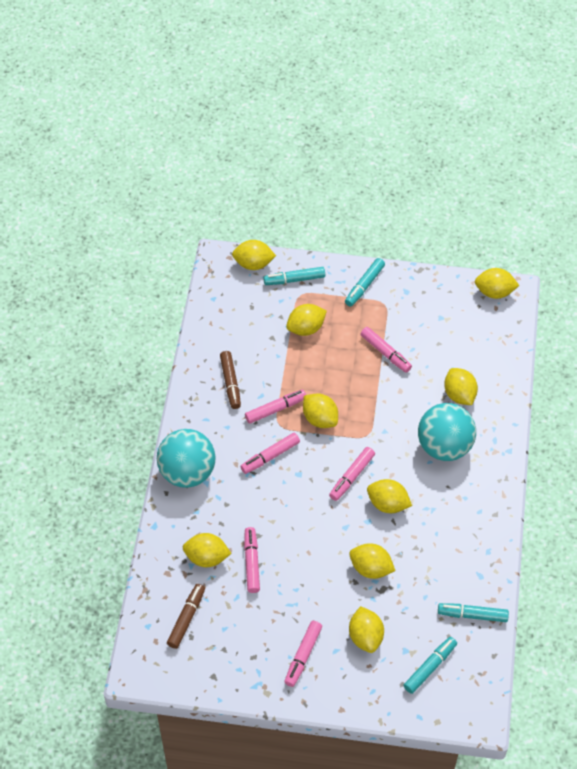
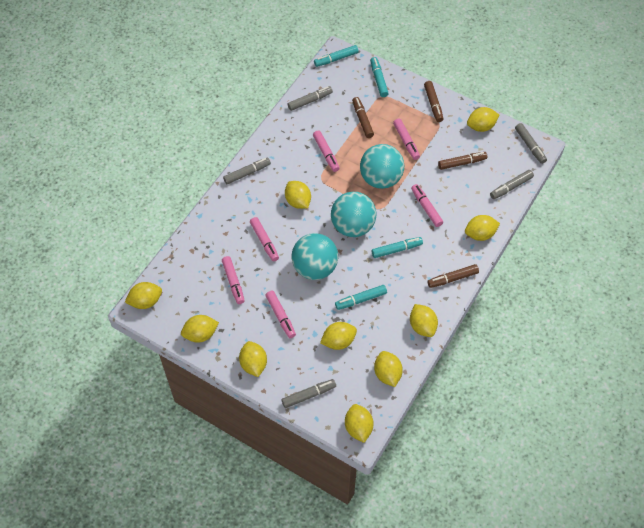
brown marker: 2 -> 4
grey marker: 0 -> 5
turquoise ball: 2 -> 3
yellow lemon: 9 -> 10

